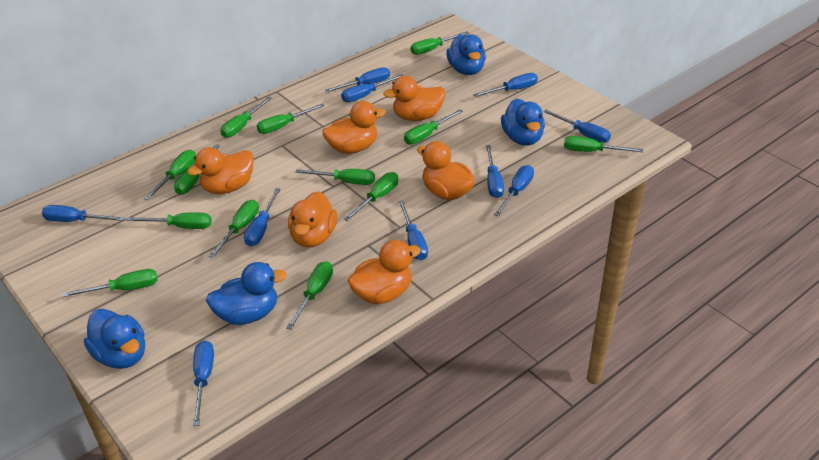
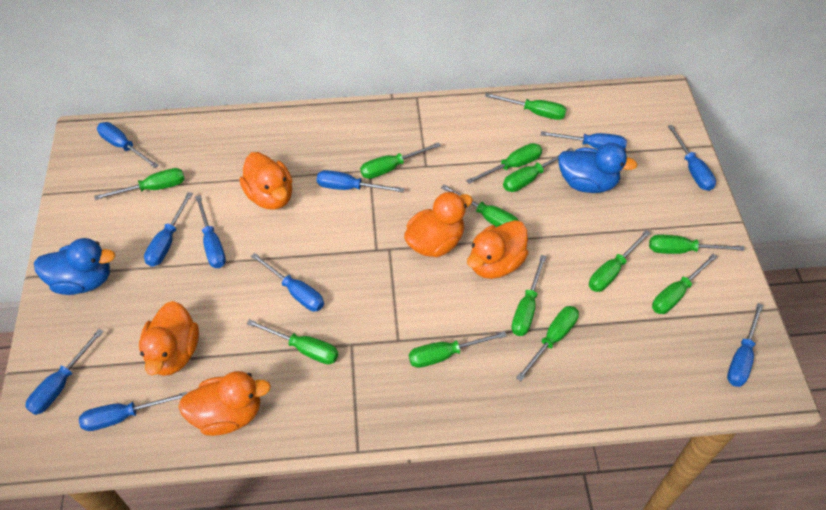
blue duck: 4 -> 2
orange duck: 6 -> 5

